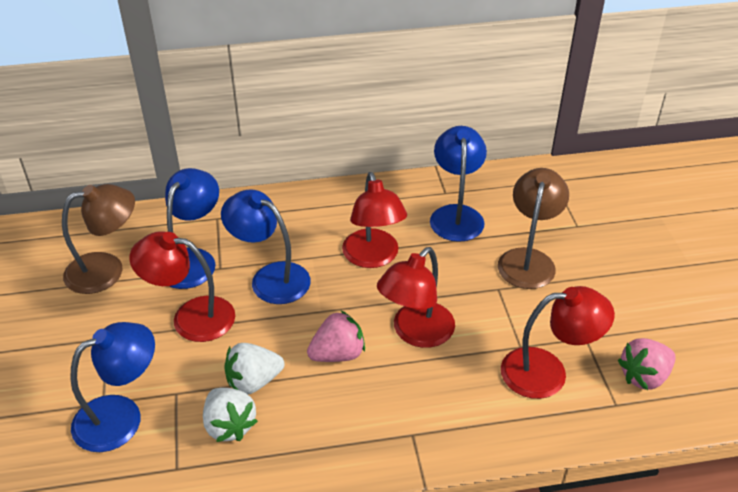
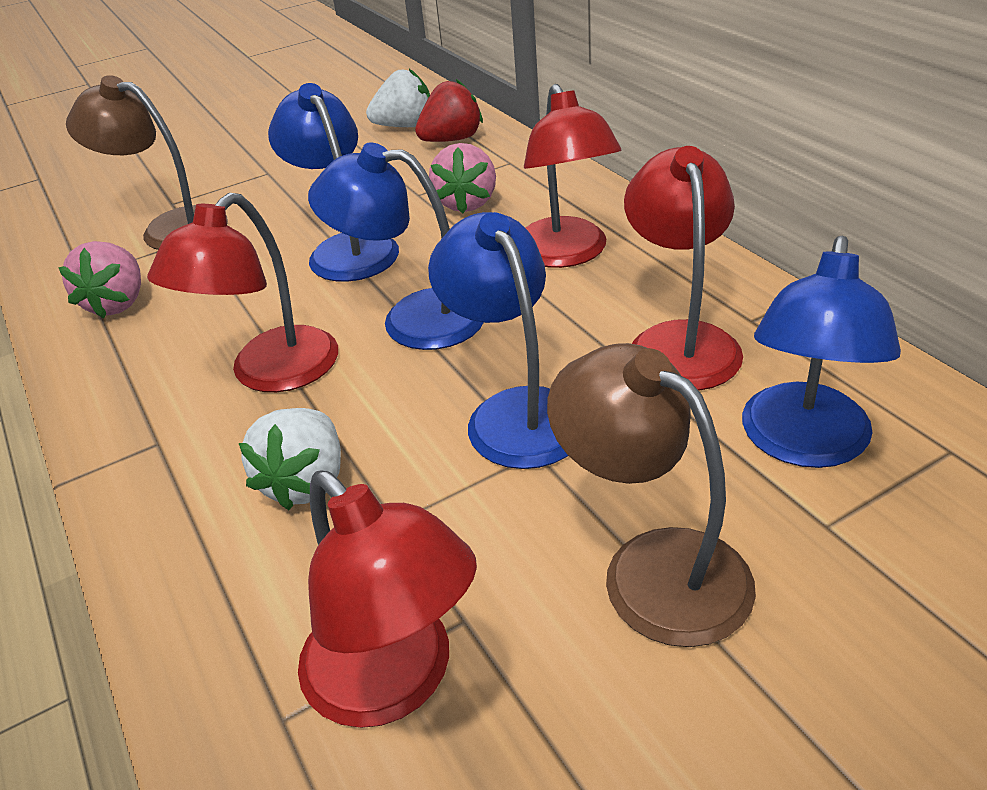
red strawberry: 0 -> 1

